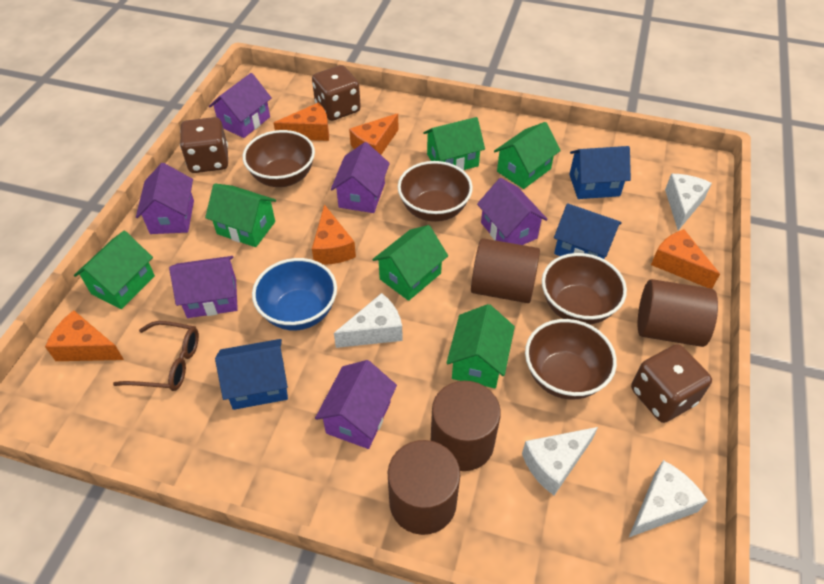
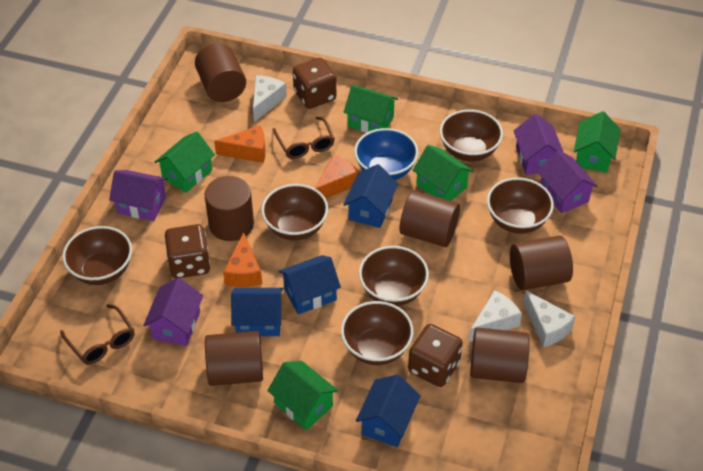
blue house: 3 -> 4
brown bowl: 4 -> 6
brown cylinder: 4 -> 6
brown glasses: 1 -> 2
green house: 6 -> 5
orange cheese: 5 -> 3
purple house: 6 -> 4
white cheese: 4 -> 3

